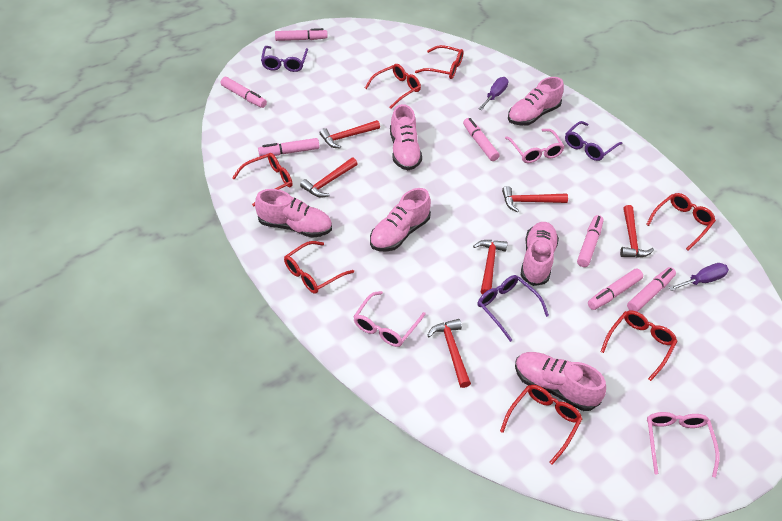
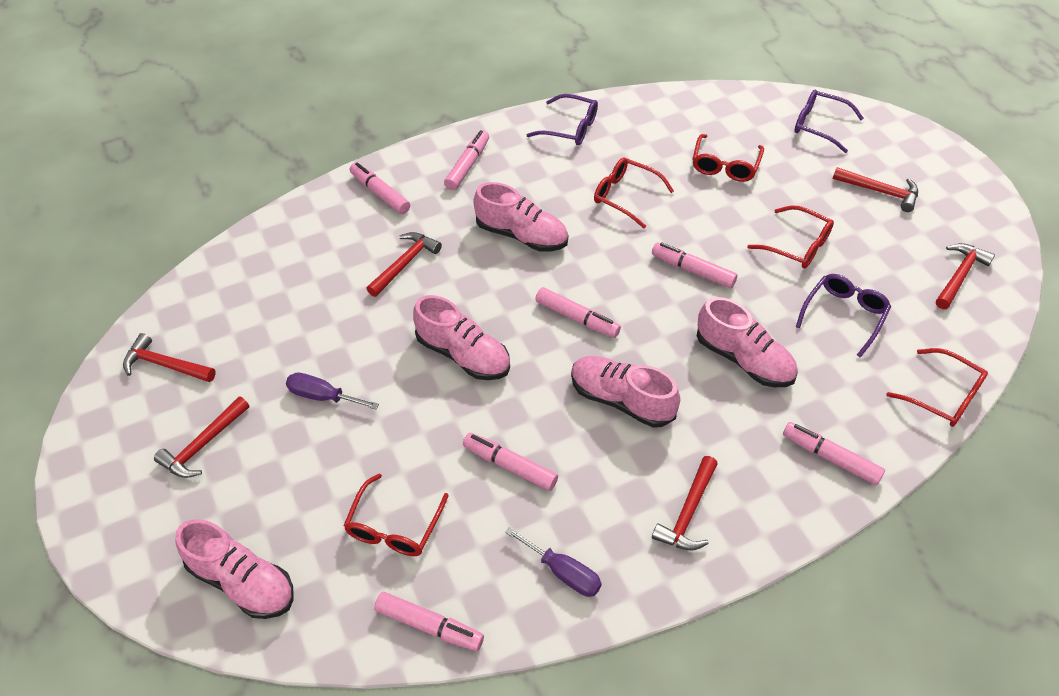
pink glasses: 3 -> 0
pink shoe: 6 -> 5
red glasses: 7 -> 5

